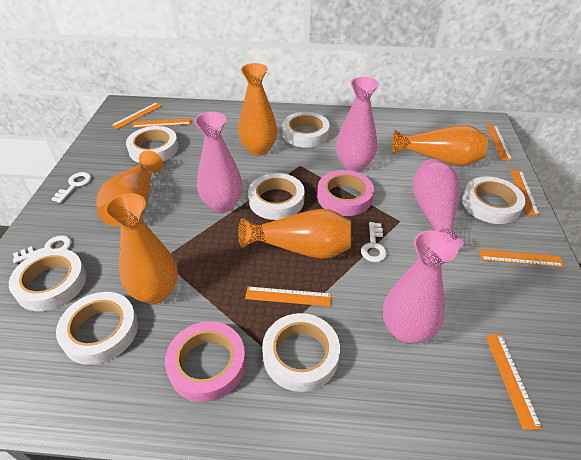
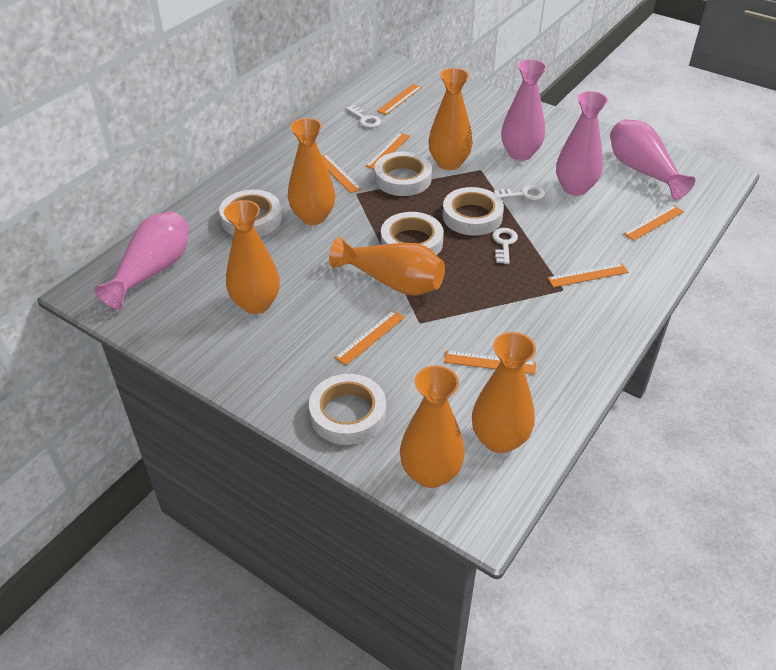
orange vase: 5 -> 6
pink tape: 2 -> 0
white tape: 7 -> 5

